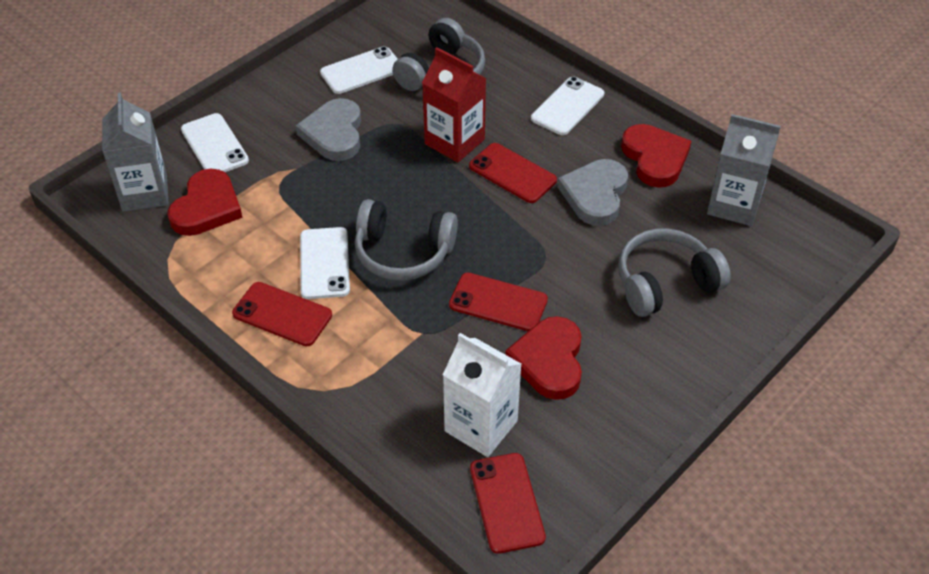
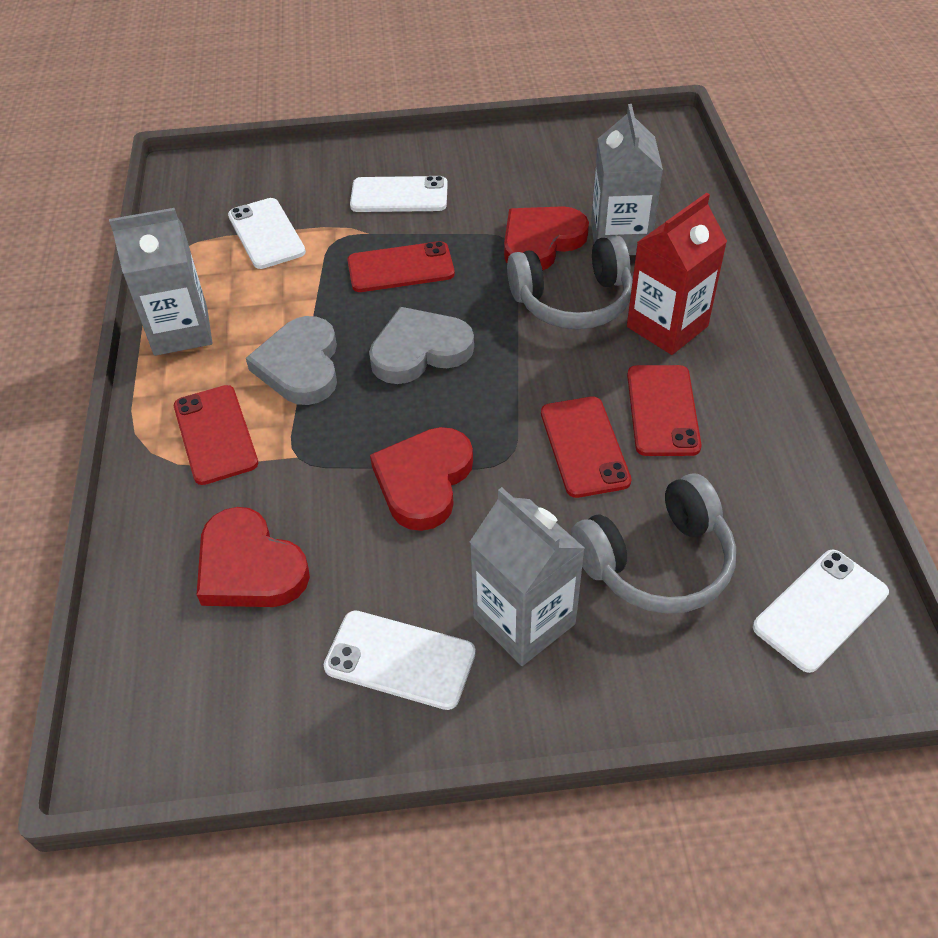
grey carton: 2 -> 3
grey headphones: 3 -> 2
white carton: 1 -> 0

